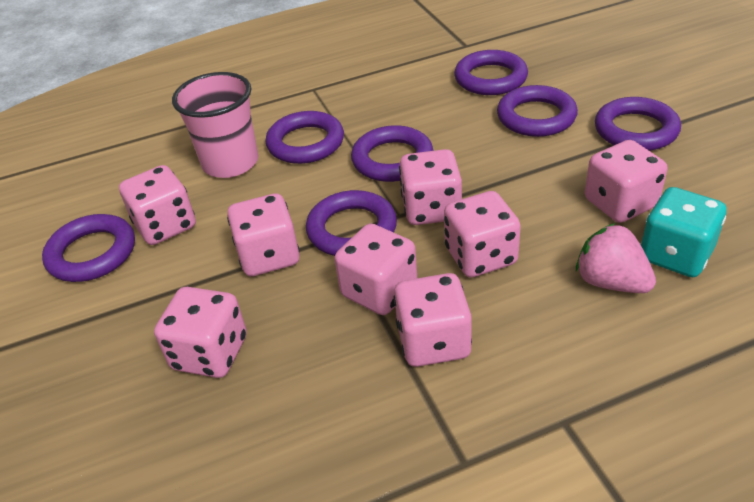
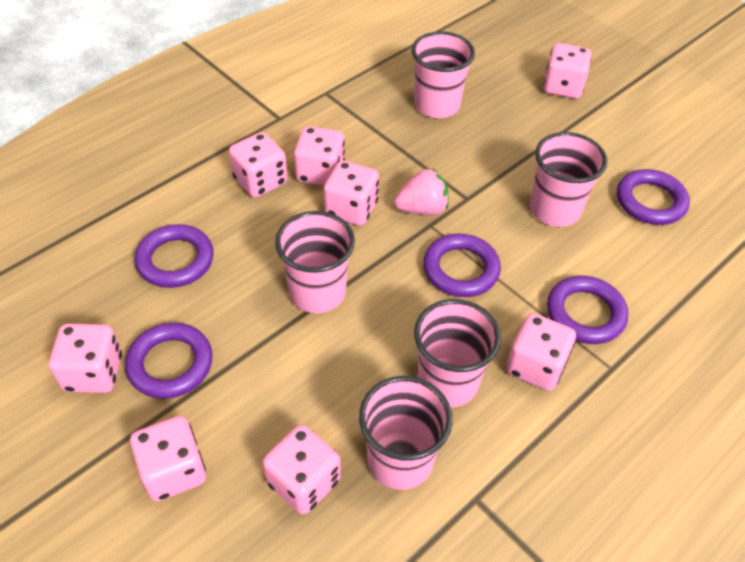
pink cup: 1 -> 5
purple ring: 7 -> 5
turquoise dice: 1 -> 0

